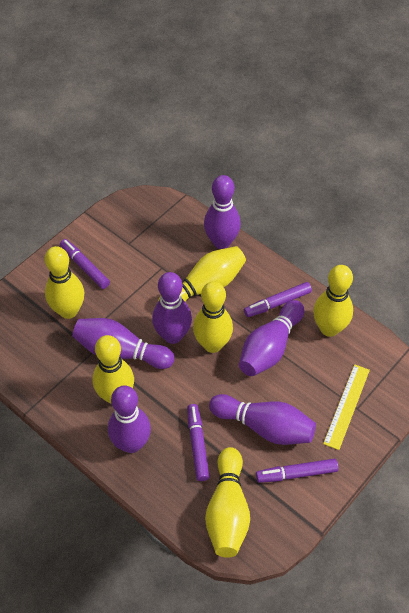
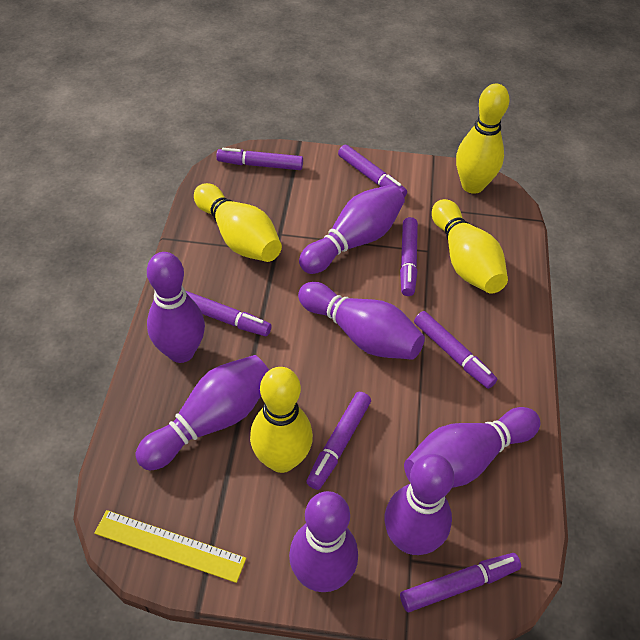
purple bowling pin: 6 -> 7
purple marker: 4 -> 7
yellow bowling pin: 6 -> 4

